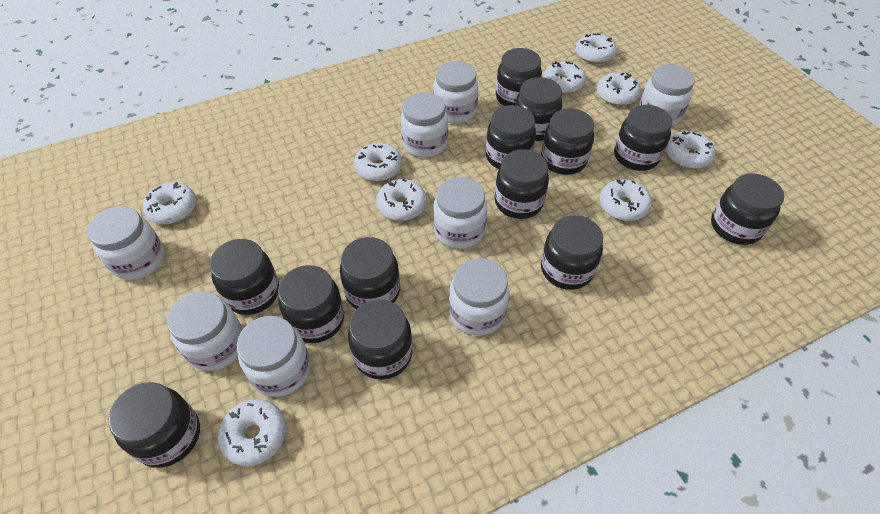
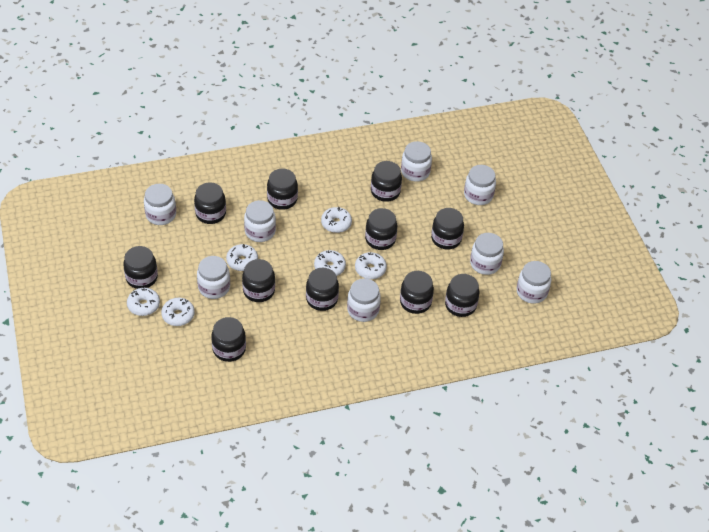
black jar: 13 -> 11
white donut: 9 -> 6

